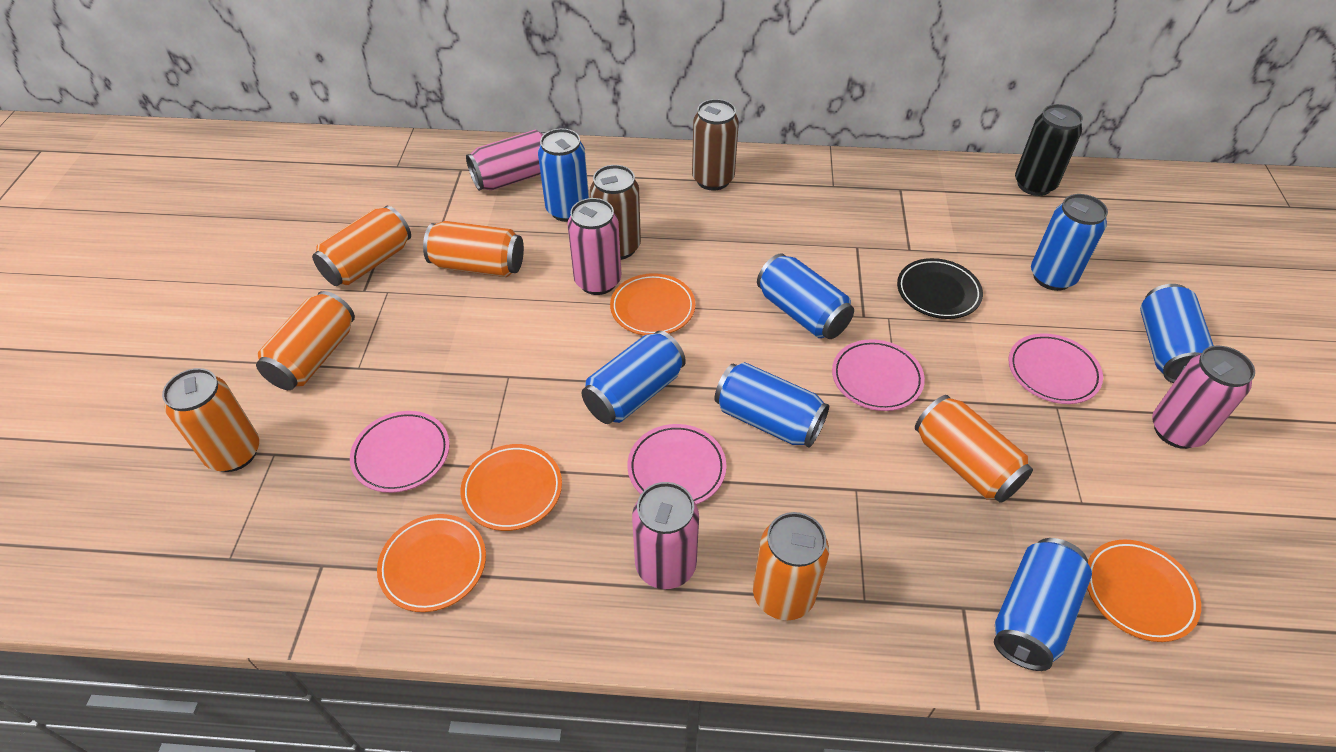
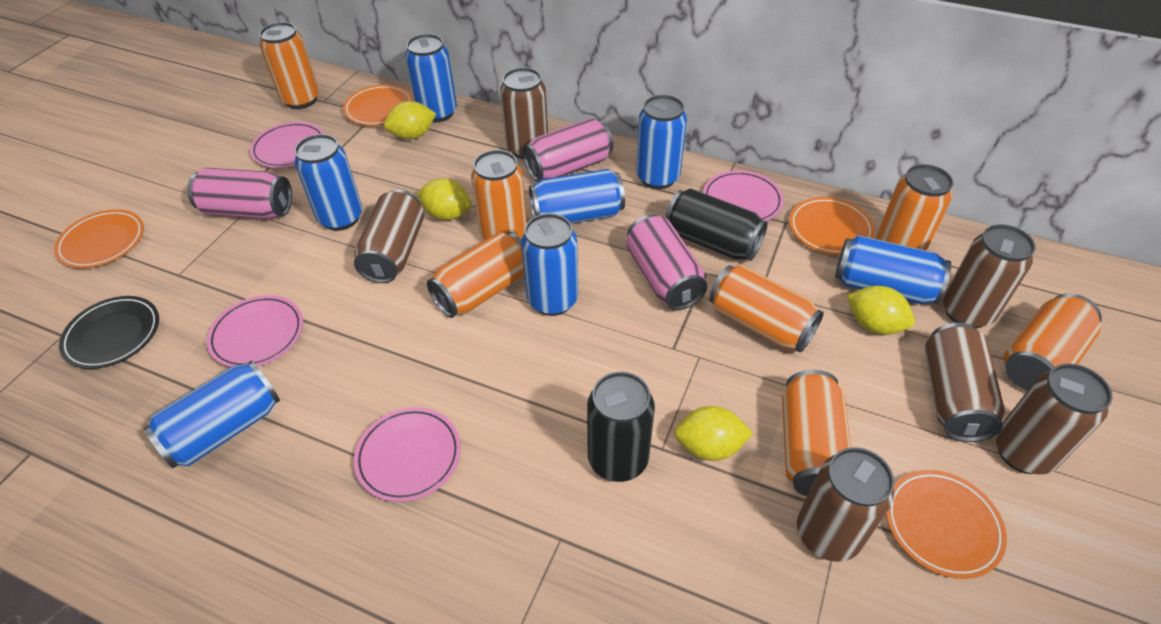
black can: 1 -> 2
brown can: 2 -> 6
orange can: 6 -> 7
pink can: 4 -> 3
yellow lemon: 0 -> 4

